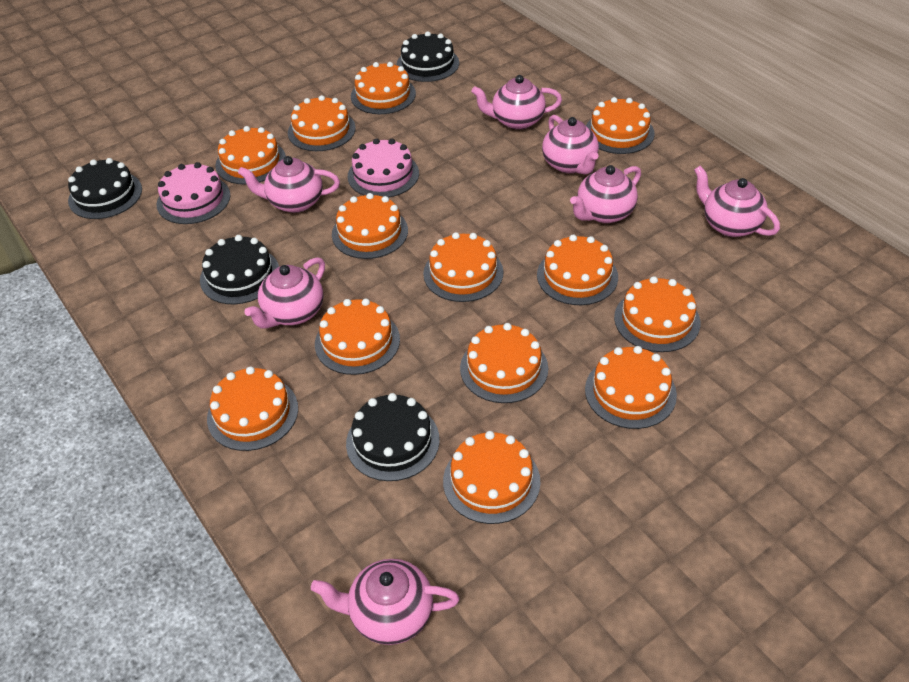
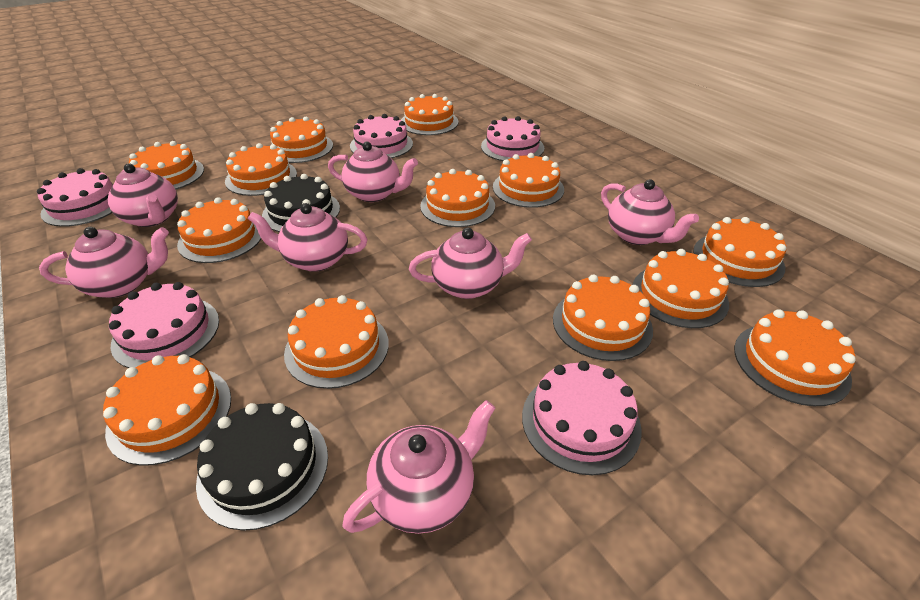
black cake: 4 -> 2
pink cake: 2 -> 5

